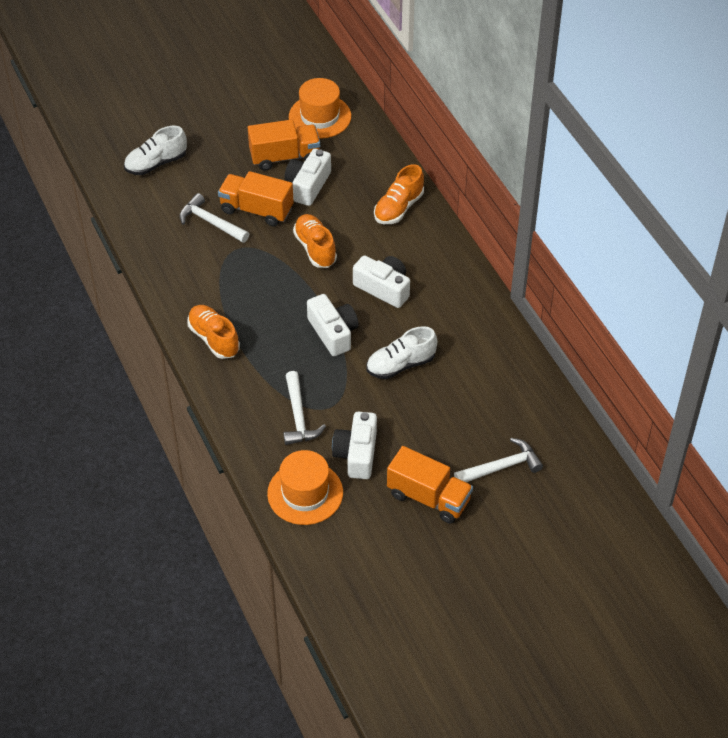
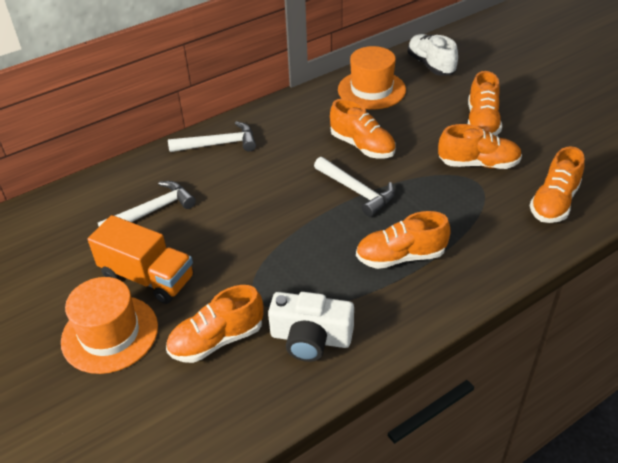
orange shoe: 3 -> 6
orange truck: 3 -> 1
white camera: 4 -> 1
white shoe: 2 -> 1

